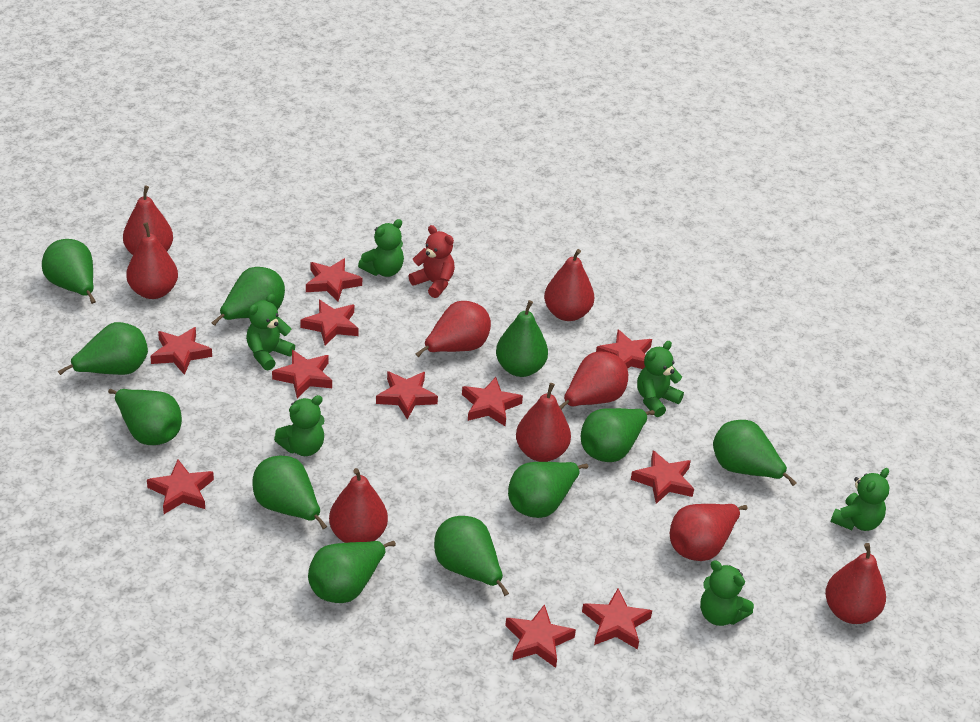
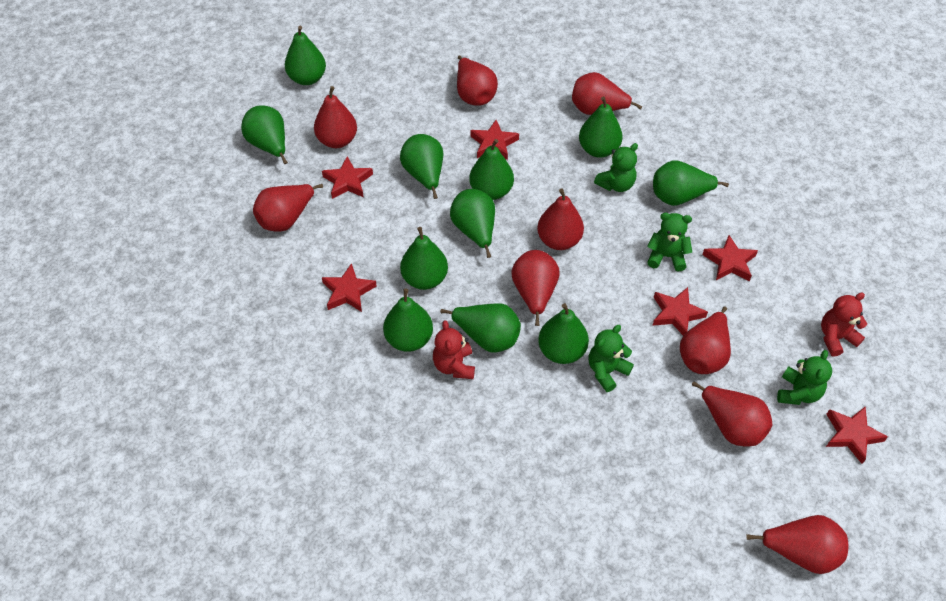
green teddy bear: 6 -> 4
red star: 11 -> 6
red teddy bear: 1 -> 2

